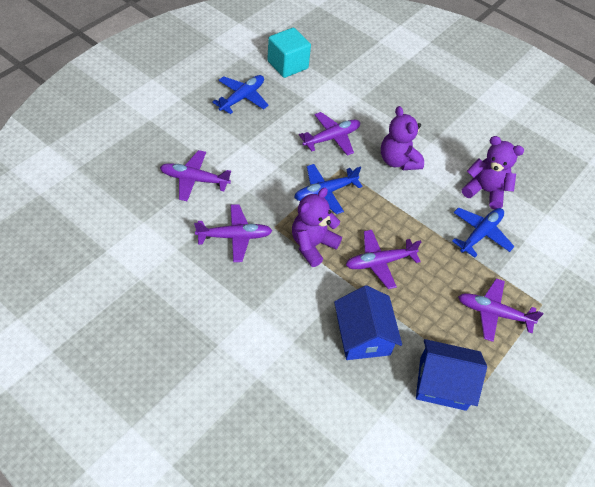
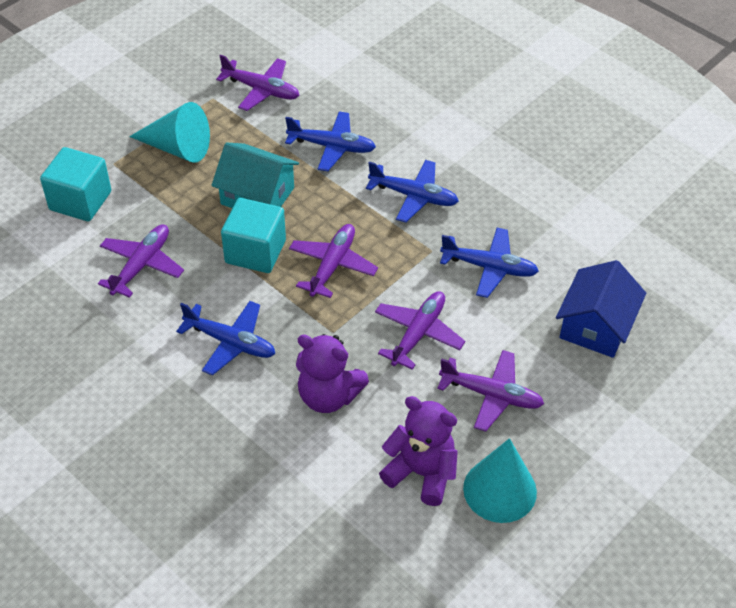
blue house: 2 -> 1
blue plane: 3 -> 4
purple teddy bear: 3 -> 2
turquoise cone: 0 -> 2
turquoise cube: 1 -> 2
turquoise house: 0 -> 1

